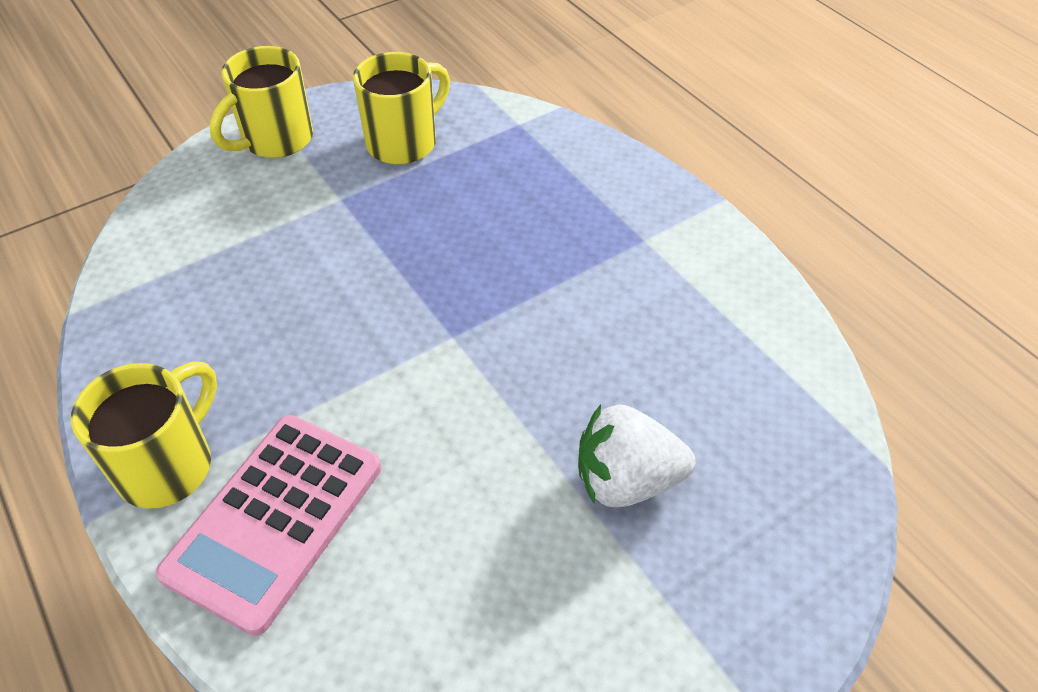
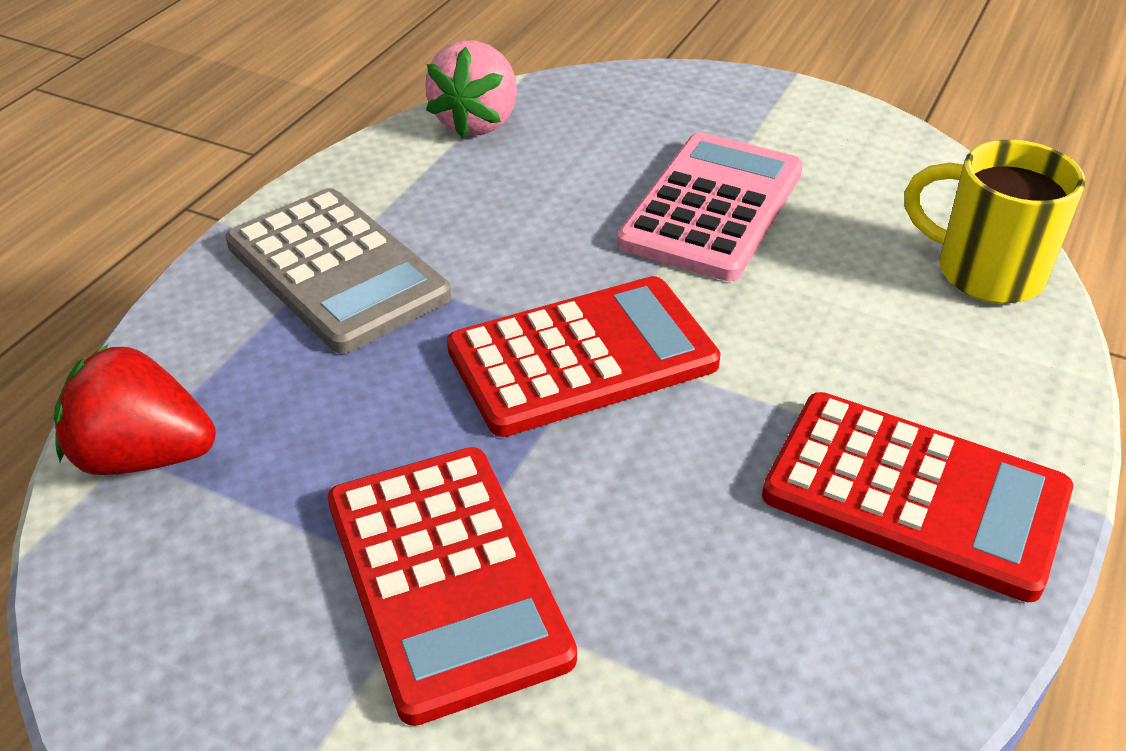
grey calculator: 0 -> 1
pink strawberry: 0 -> 1
red calculator: 0 -> 3
red strawberry: 0 -> 1
white strawberry: 1 -> 0
yellow mug: 3 -> 1

